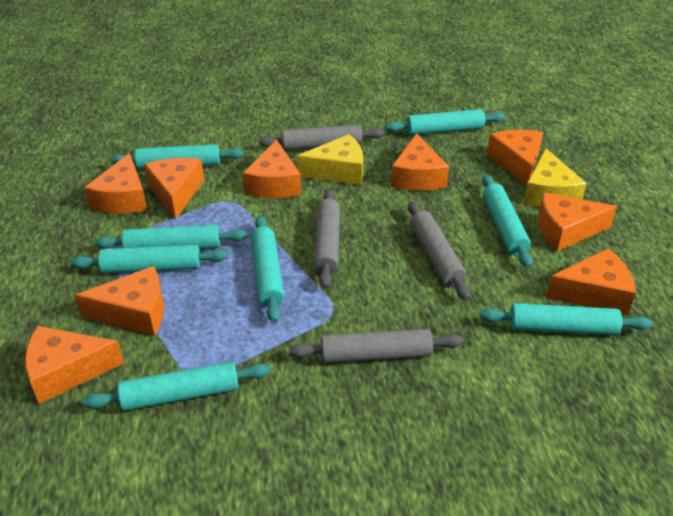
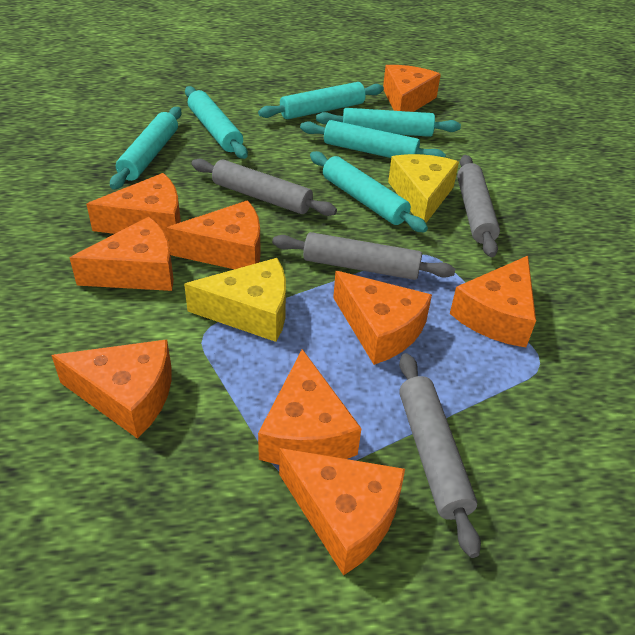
turquoise rolling pin: 8 -> 6

